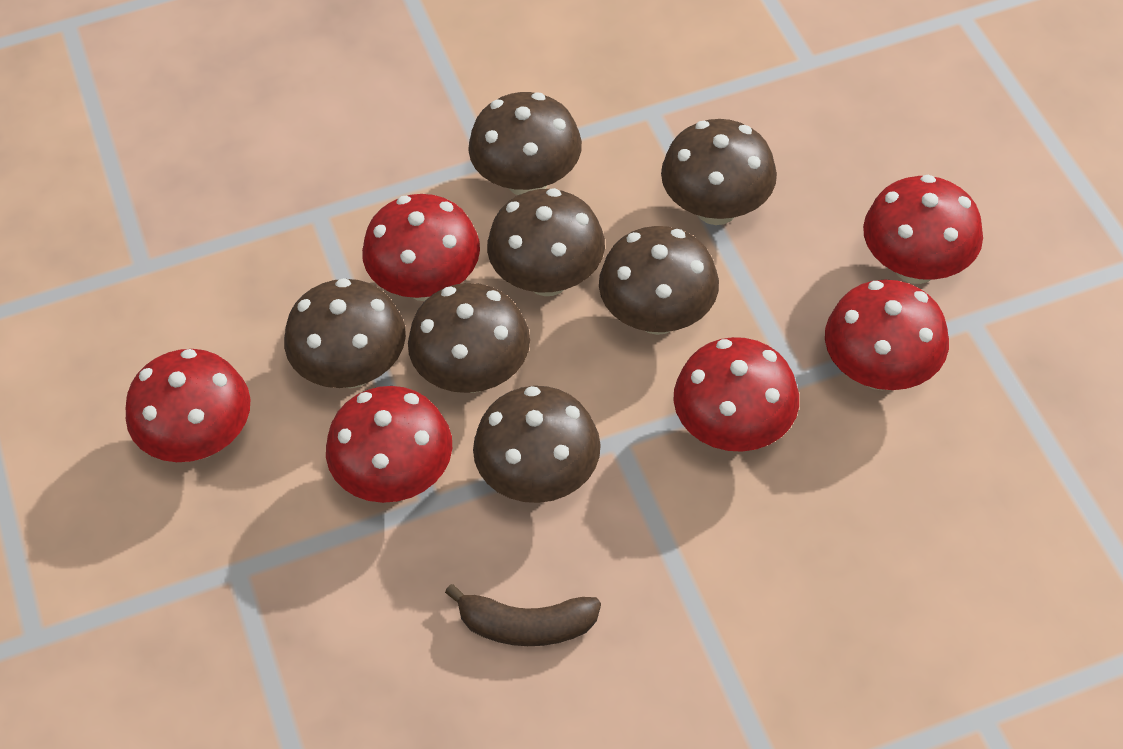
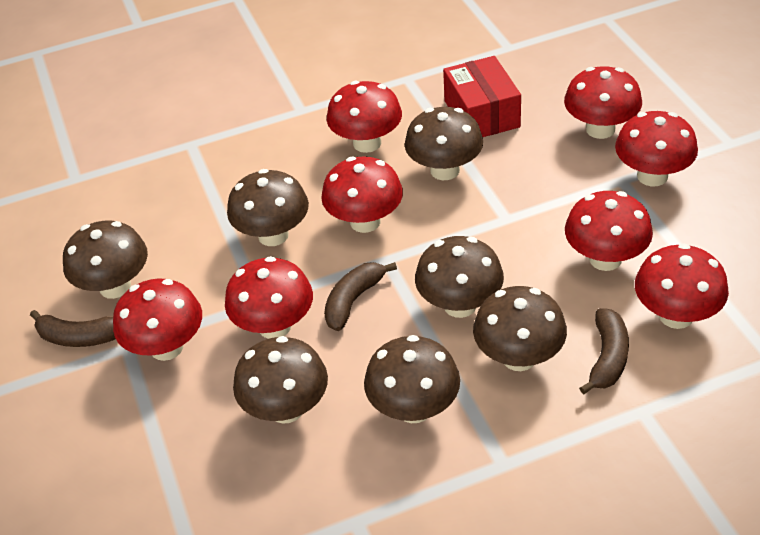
brown banana: 1 -> 3
red box: 0 -> 1
red mushroom: 6 -> 8

